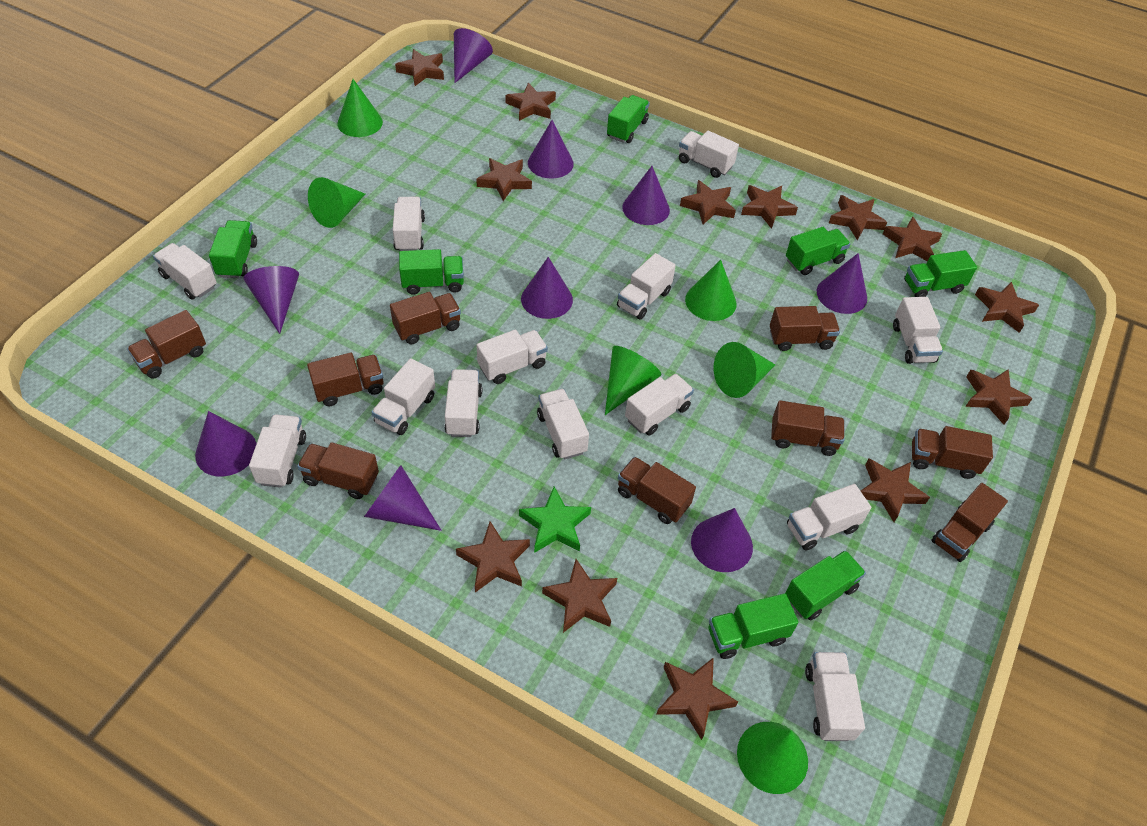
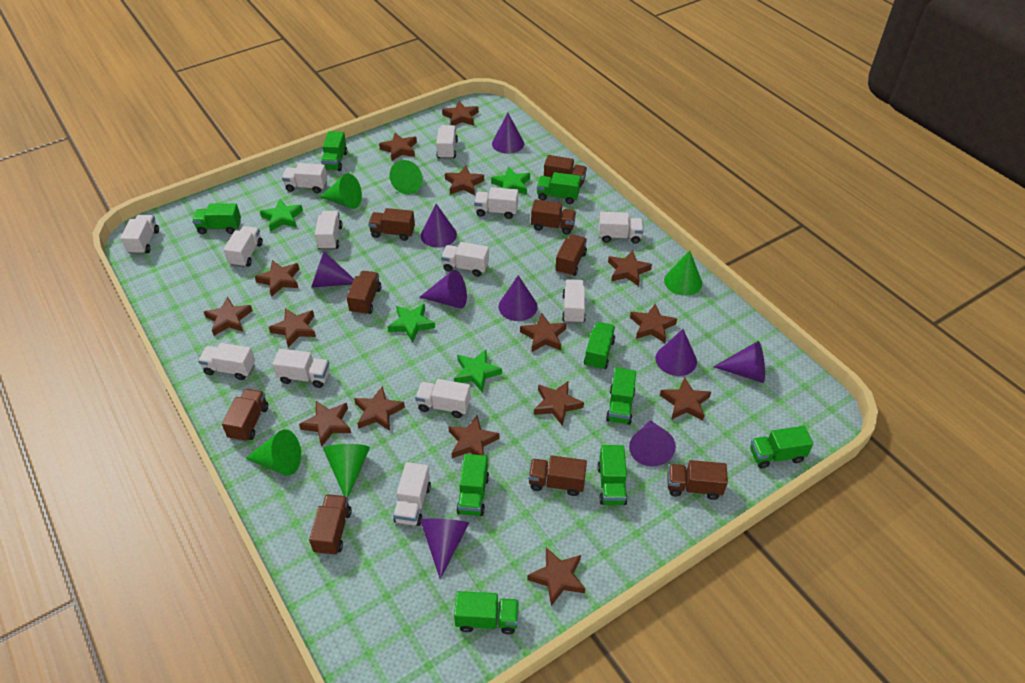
brown star: 13 -> 15
green cone: 6 -> 5
green star: 1 -> 4
green truck: 7 -> 9

